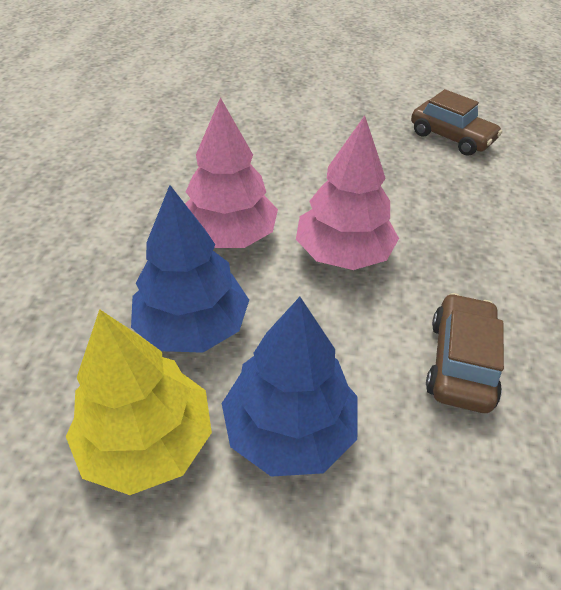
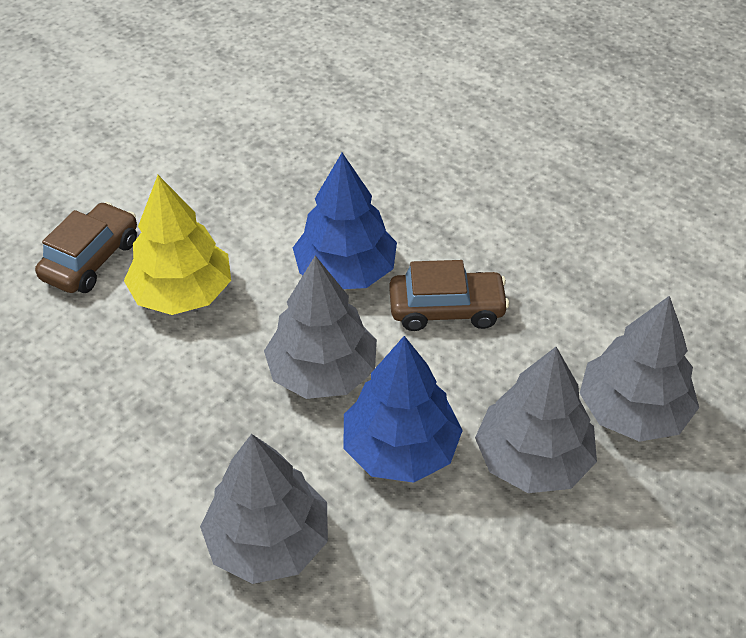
grey tree: 0 -> 4
pink tree: 2 -> 0

